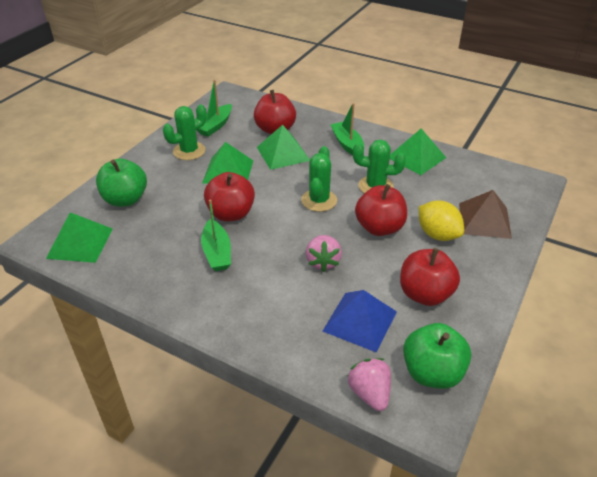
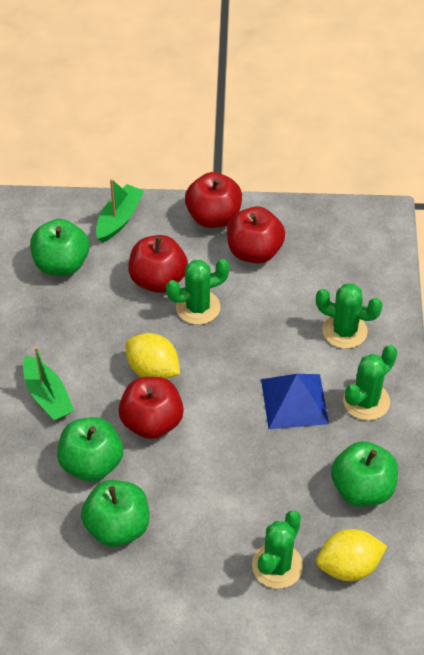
brown pyramid: 1 -> 0
green apple: 2 -> 4
green boat: 3 -> 2
green cactus: 3 -> 4
green pyramid: 4 -> 0
pink strawberry: 2 -> 0
yellow lemon: 1 -> 2

